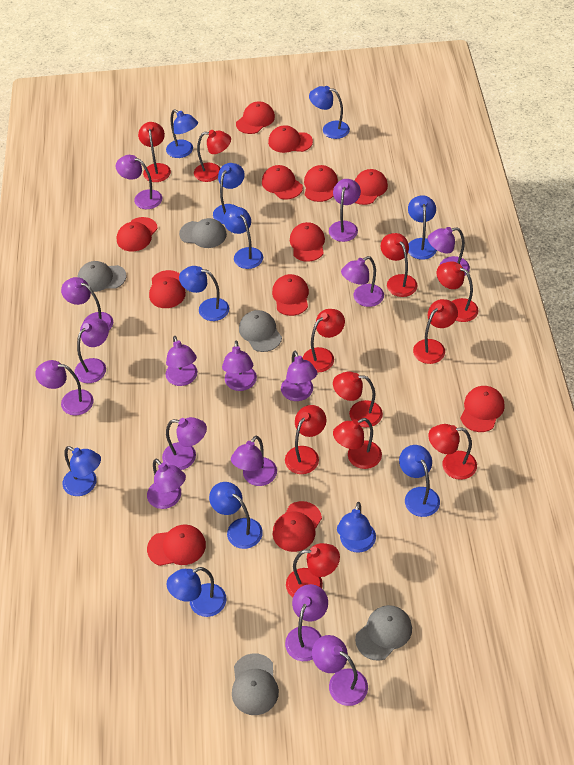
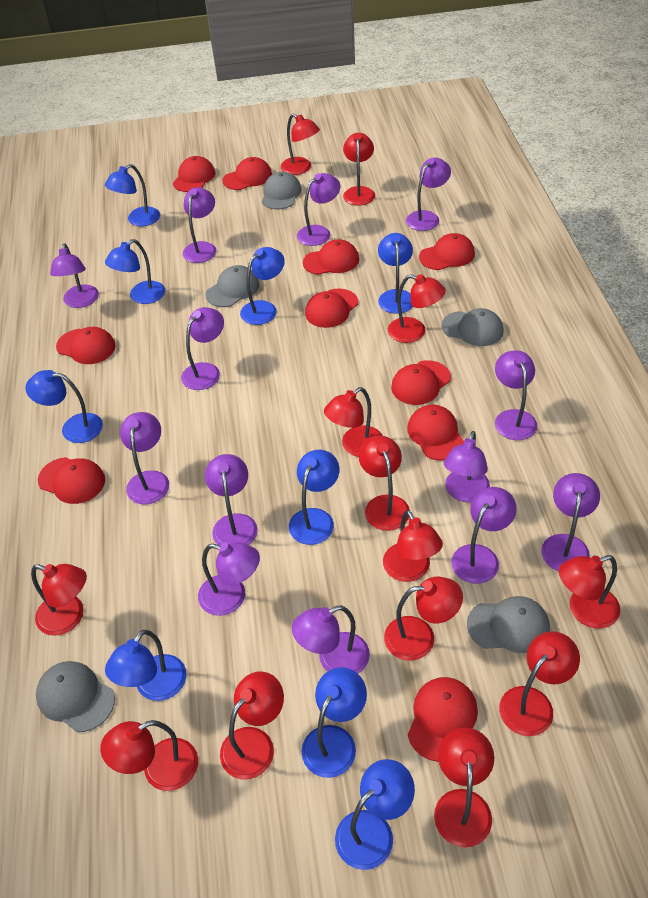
blue lamp: 11 -> 9
purple lamp: 15 -> 13
red cap: 12 -> 10
red lamp: 11 -> 13

